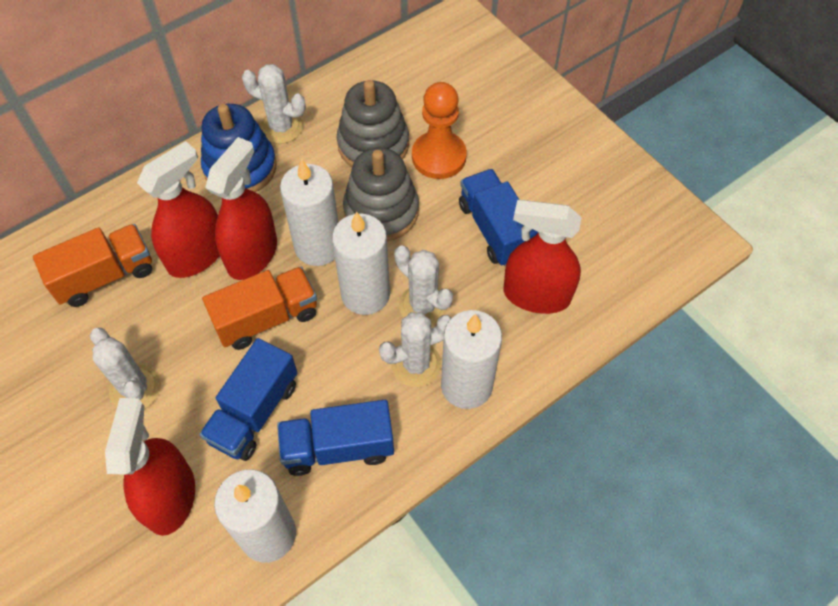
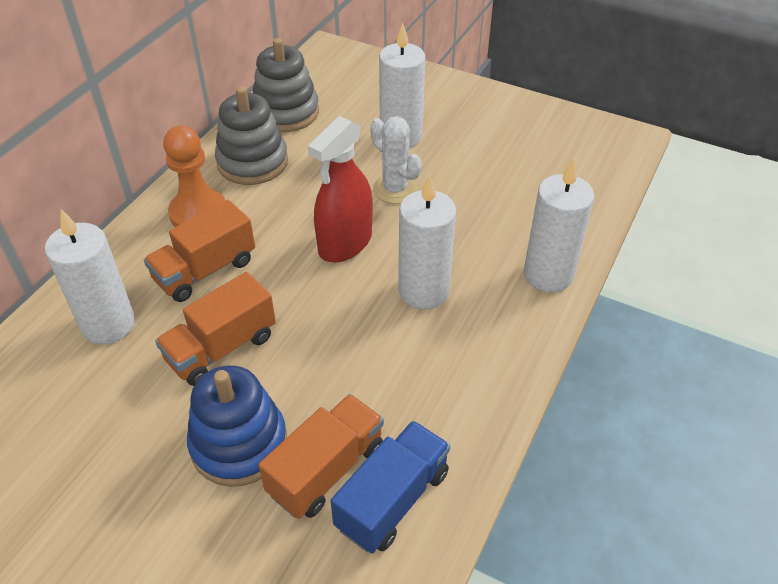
blue truck: 3 -> 1
orange truck: 2 -> 3
red spray bottle: 4 -> 1
white cactus: 4 -> 1

